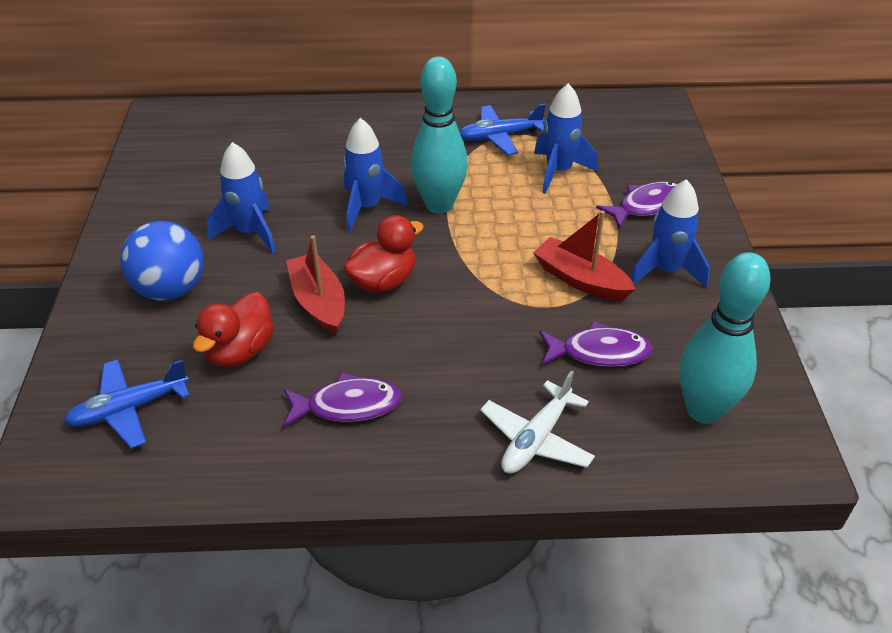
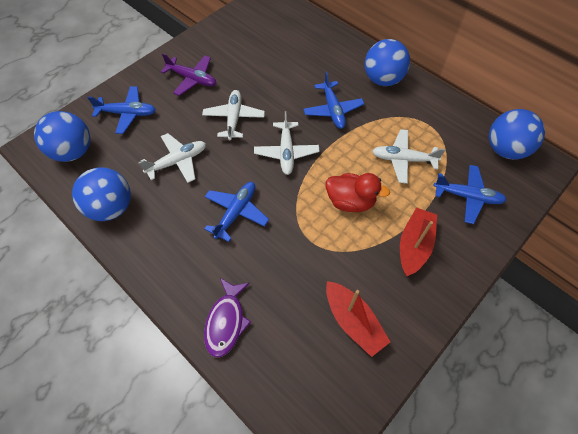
blue ball: 1 -> 4
blue plane: 2 -> 4
blue rocket: 4 -> 0
purple fish: 3 -> 1
purple plane: 0 -> 1
red duck: 2 -> 1
turquoise bowling pin: 2 -> 0
white plane: 1 -> 4

